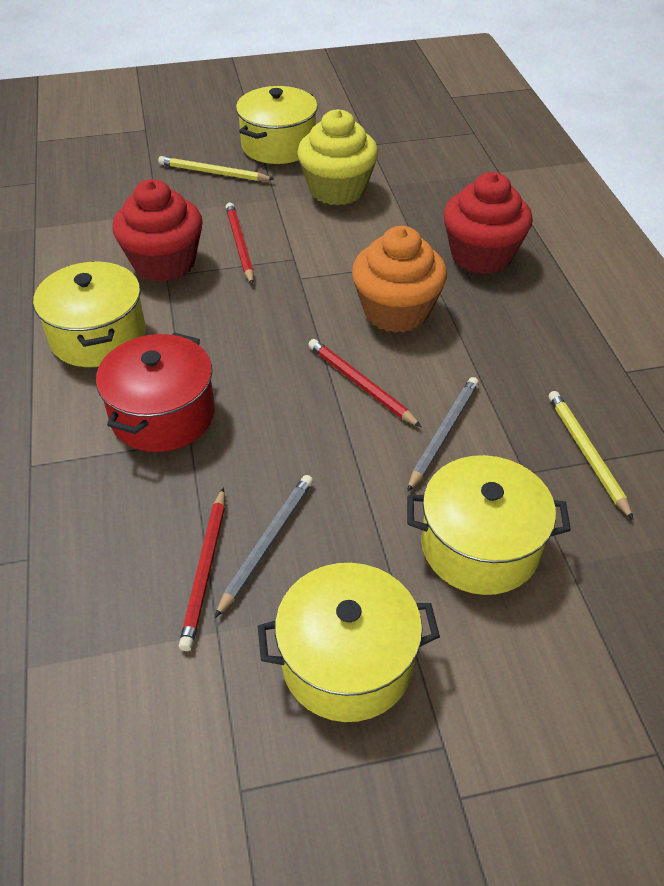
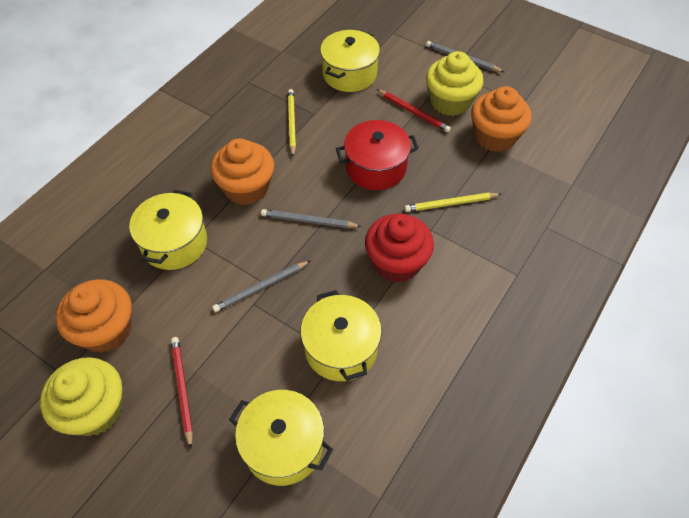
grey pencil: 2 -> 3
orange cupcake: 1 -> 3
red cupcake: 2 -> 1
red pencil: 3 -> 2
yellow cupcake: 1 -> 2

